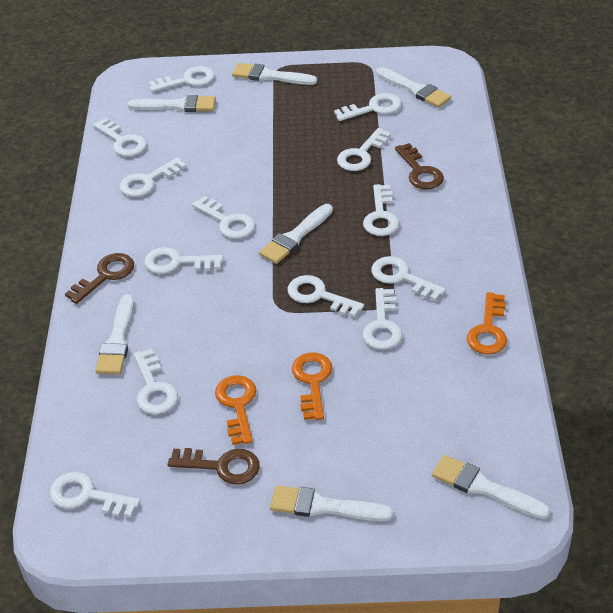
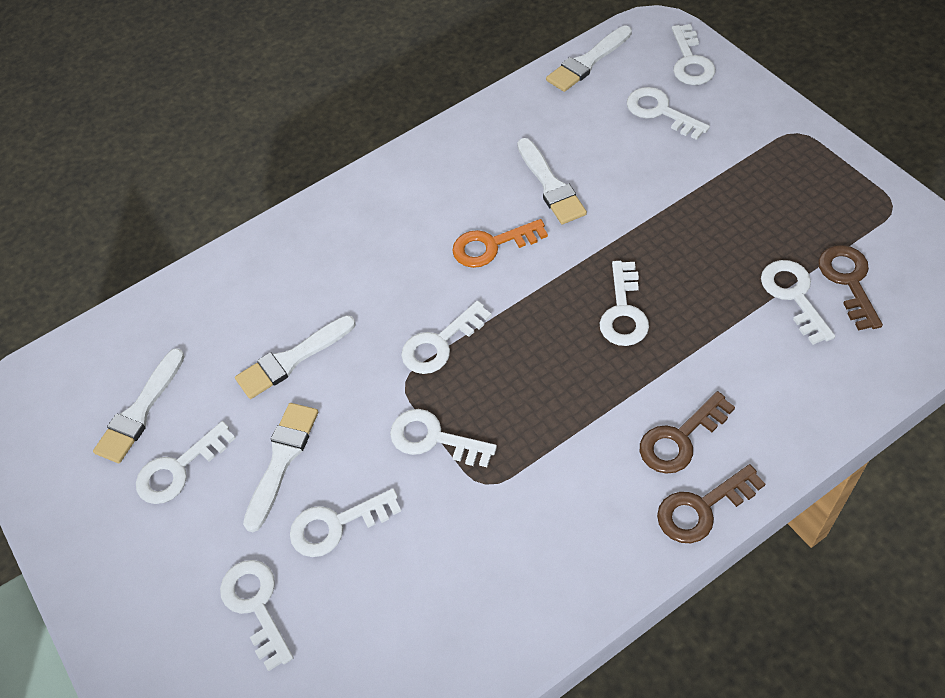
orange key: 3 -> 1
white brush: 7 -> 5
white key: 13 -> 9

